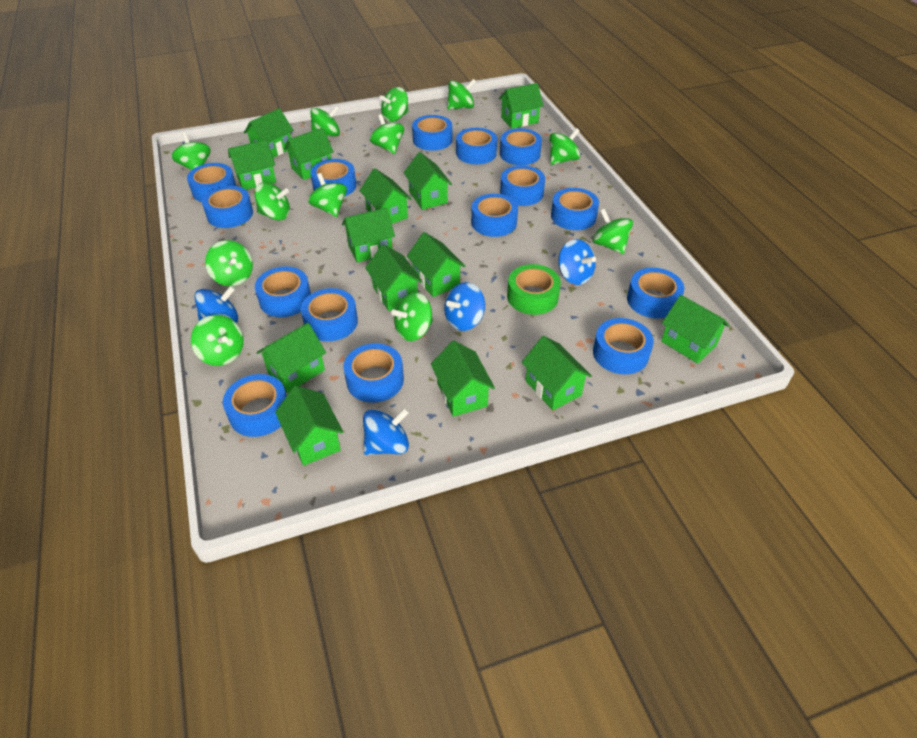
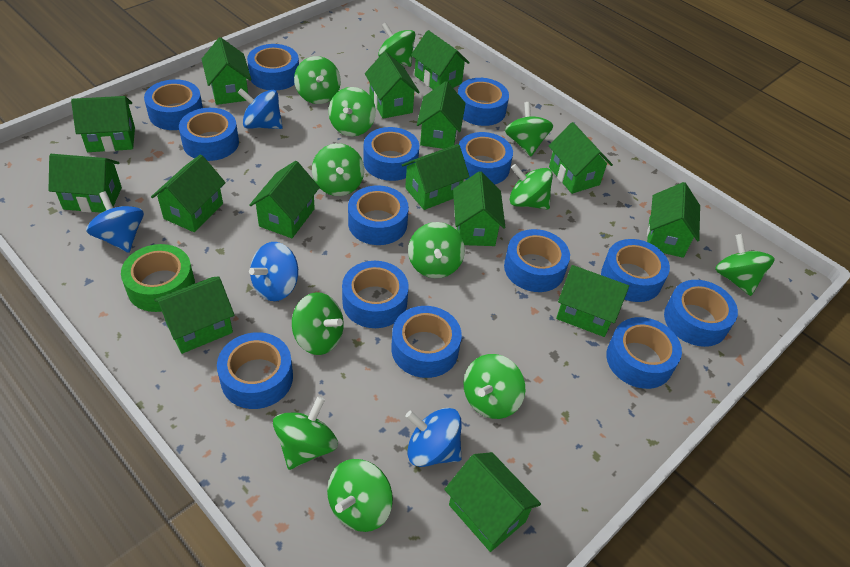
blue tape: 15 -> 14
green house: 14 -> 15

